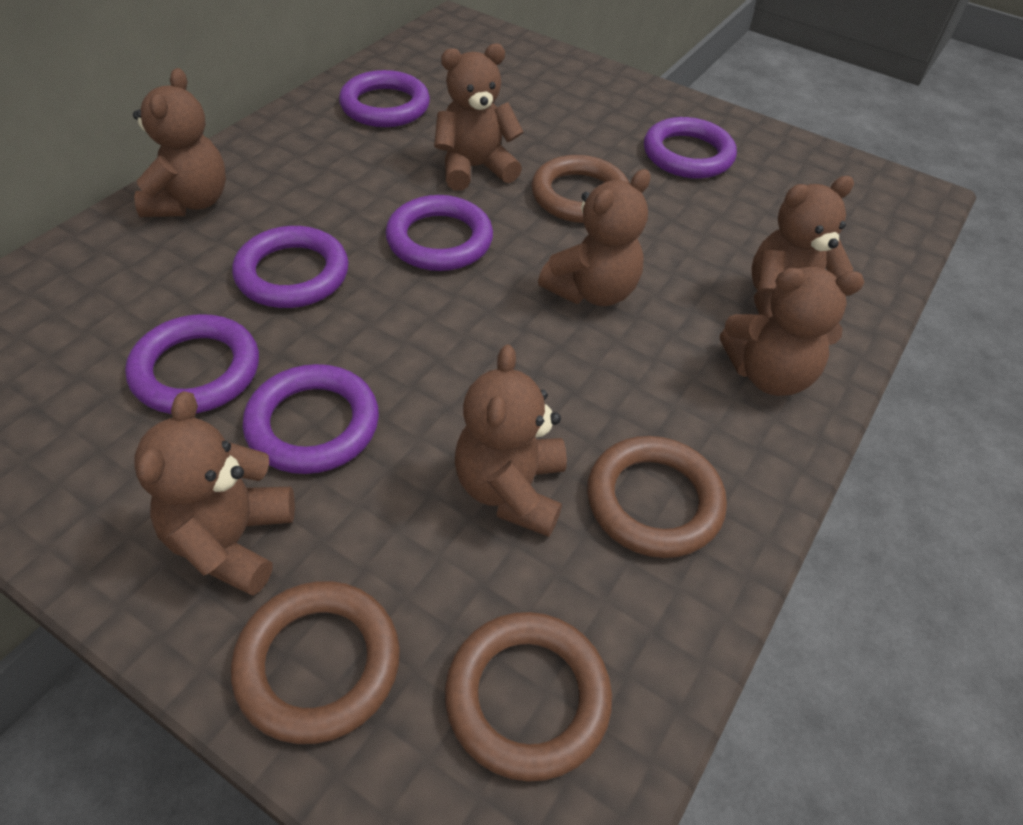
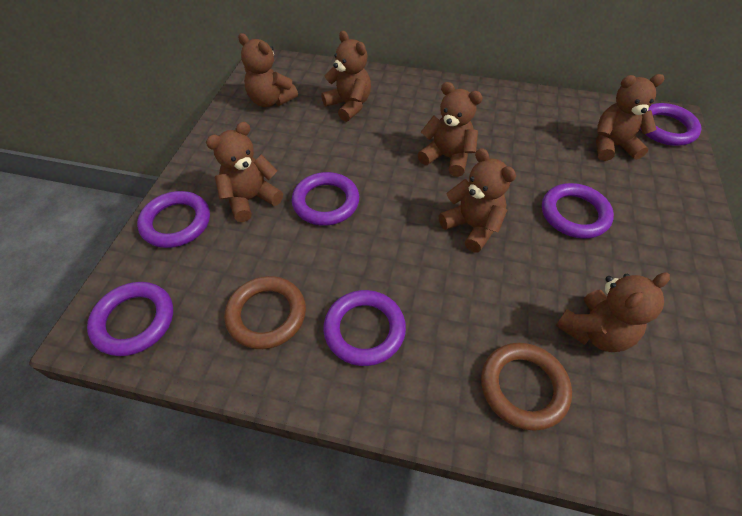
brown ring: 4 -> 2

